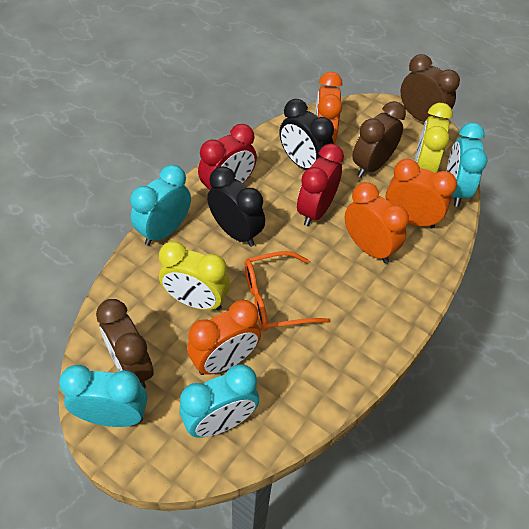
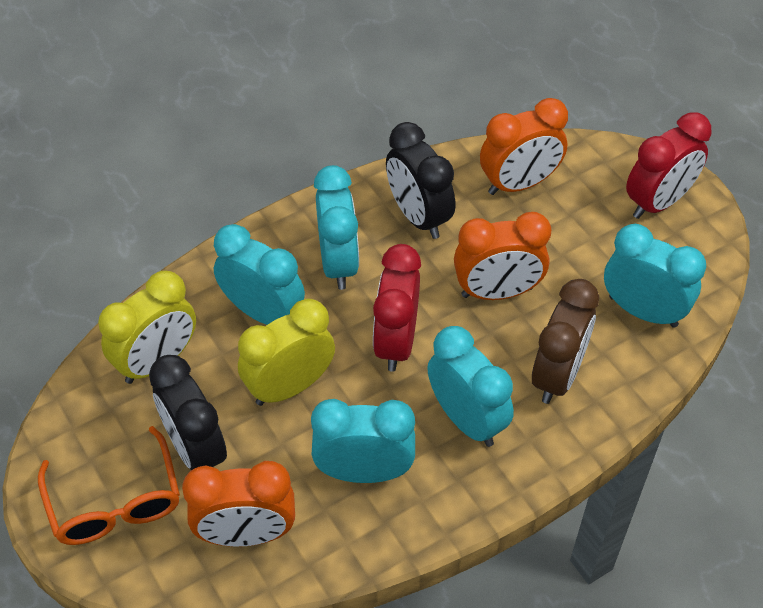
brown clock: 3 -> 1
orange clock: 4 -> 3
turquoise clock: 4 -> 5

